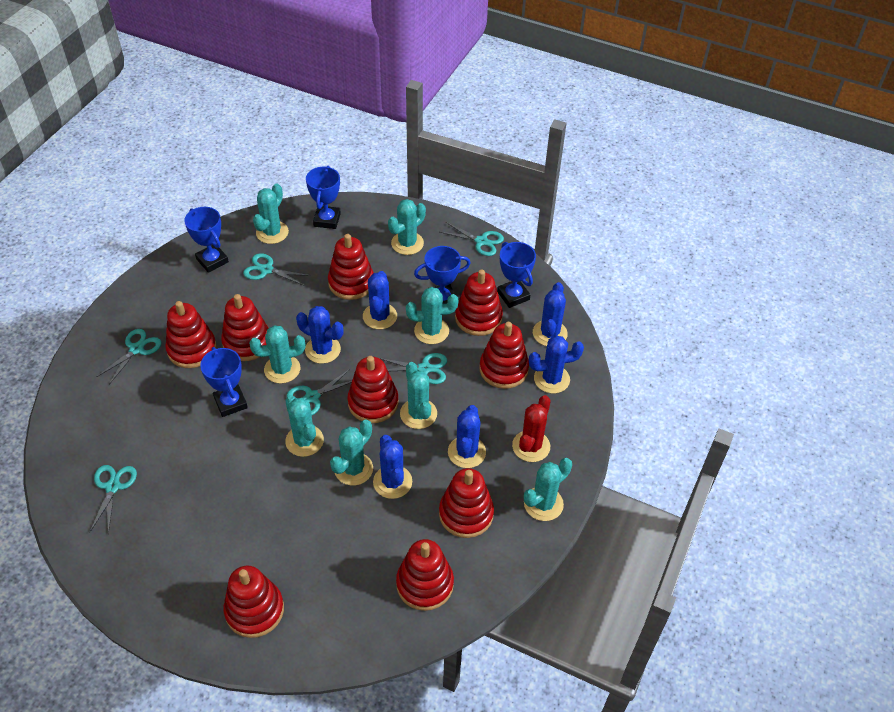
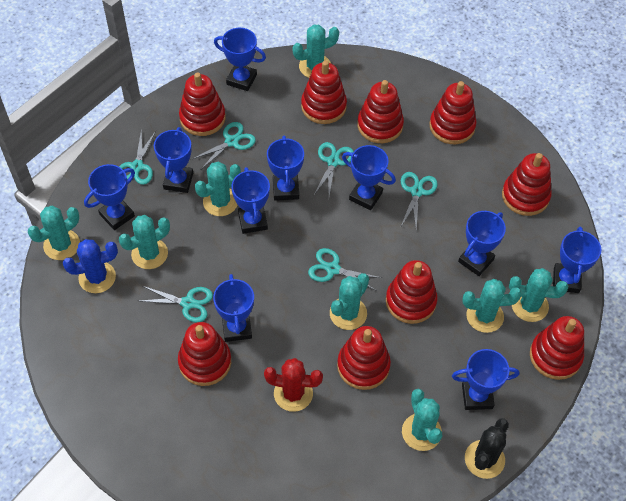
black cactus: 0 -> 1
blue cactus: 6 -> 1
blue trophy: 5 -> 10

